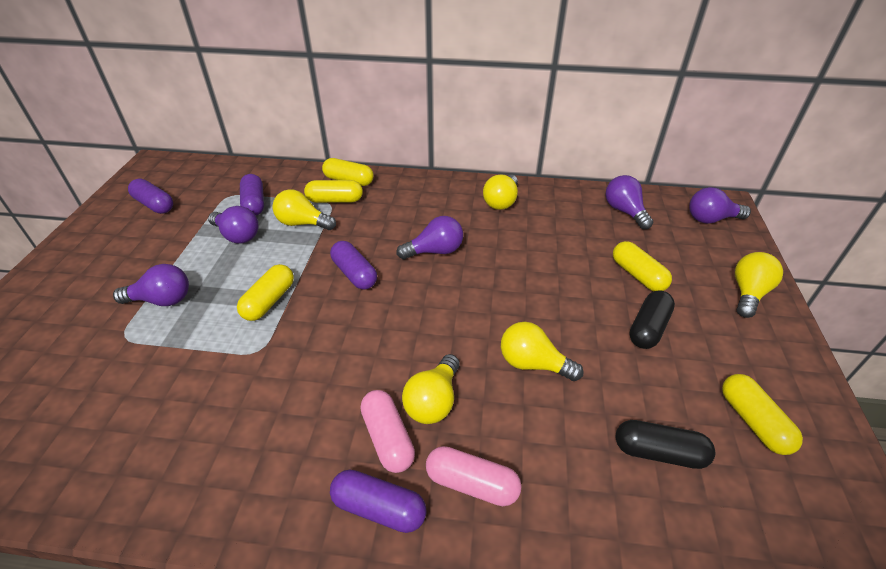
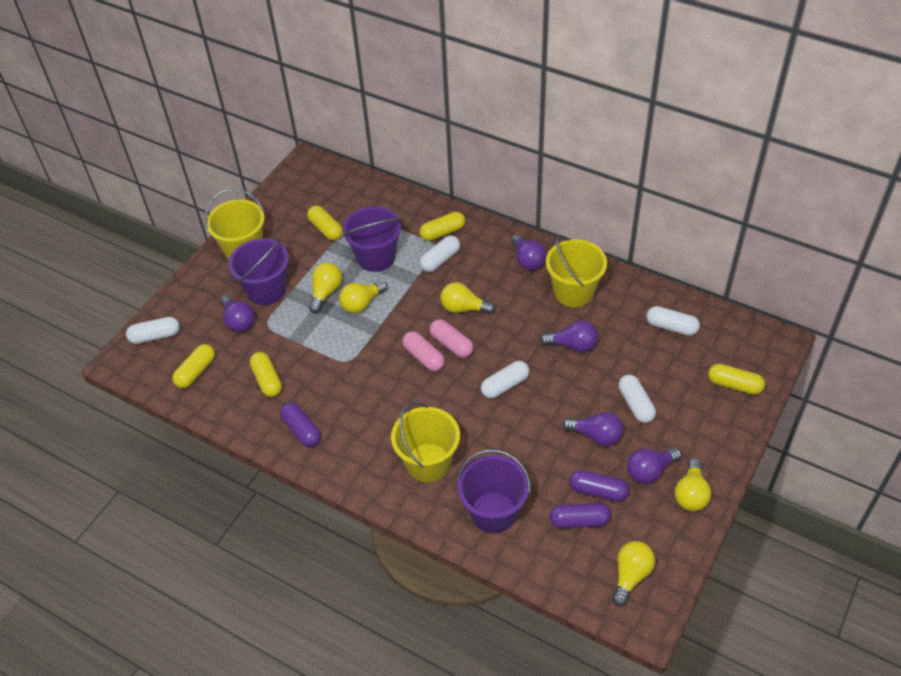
black capsule: 2 -> 0
purple bucket: 0 -> 3
purple capsule: 4 -> 3
white capsule: 0 -> 5
yellow bucket: 0 -> 3

